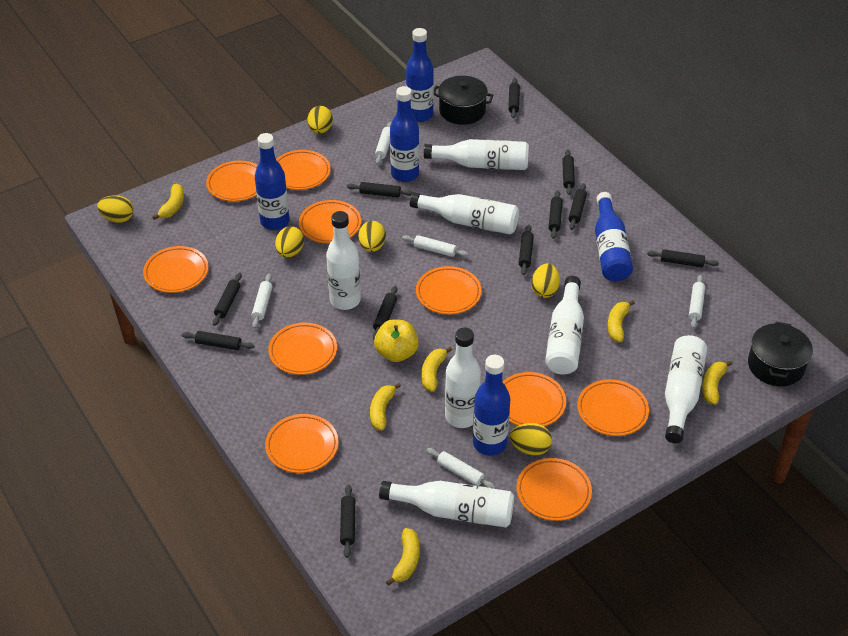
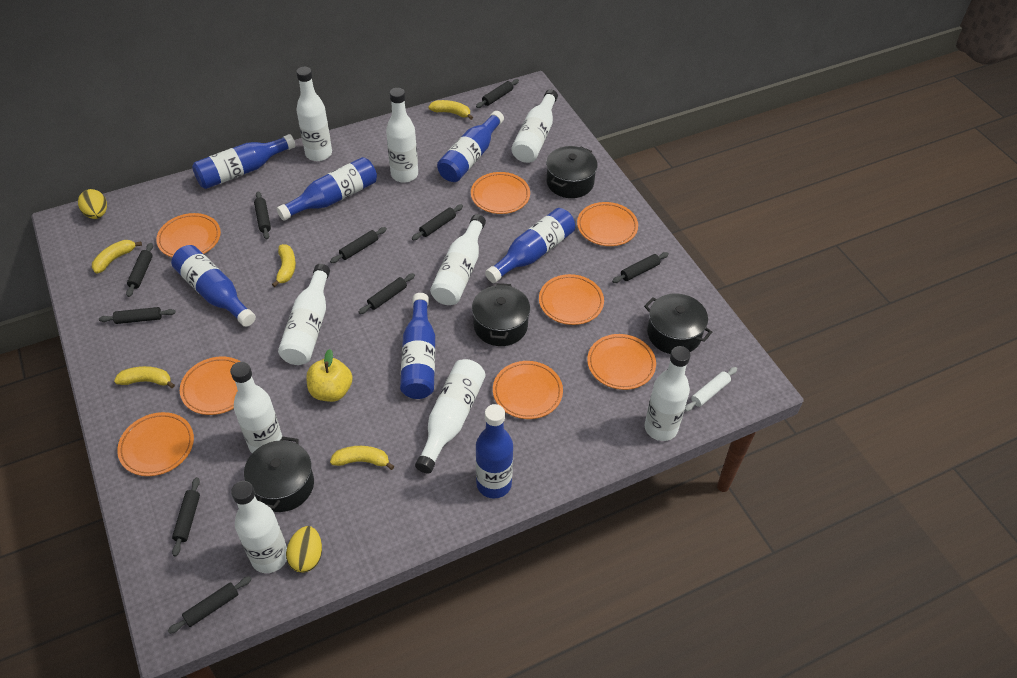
black pot: 2 -> 4
black rolling pin: 11 -> 10
blue bottle: 5 -> 7
orange plate: 10 -> 8
white bottle: 7 -> 9
white rolling pin: 5 -> 1
yellow banana: 6 -> 5
yellow egg: 6 -> 2

